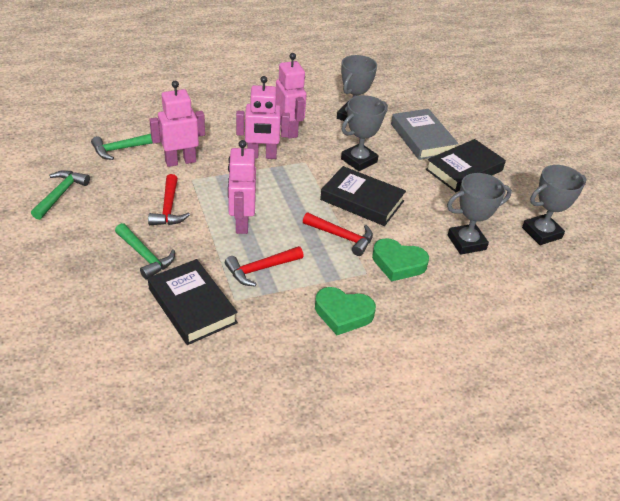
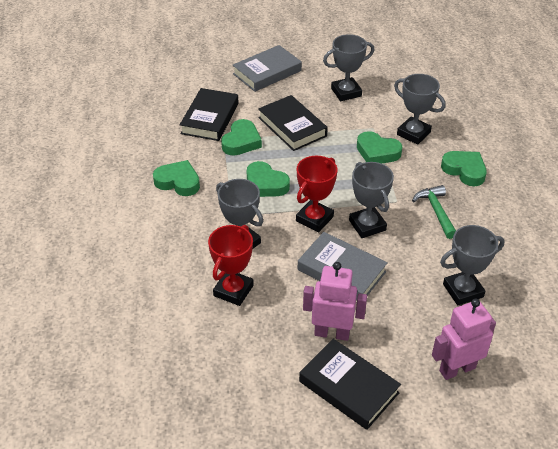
green hammer: 3 -> 1
green heart: 2 -> 5
grey book: 1 -> 2
grey trophy: 4 -> 5
pink robot: 4 -> 2
red hammer: 3 -> 0
red trophy: 0 -> 2

